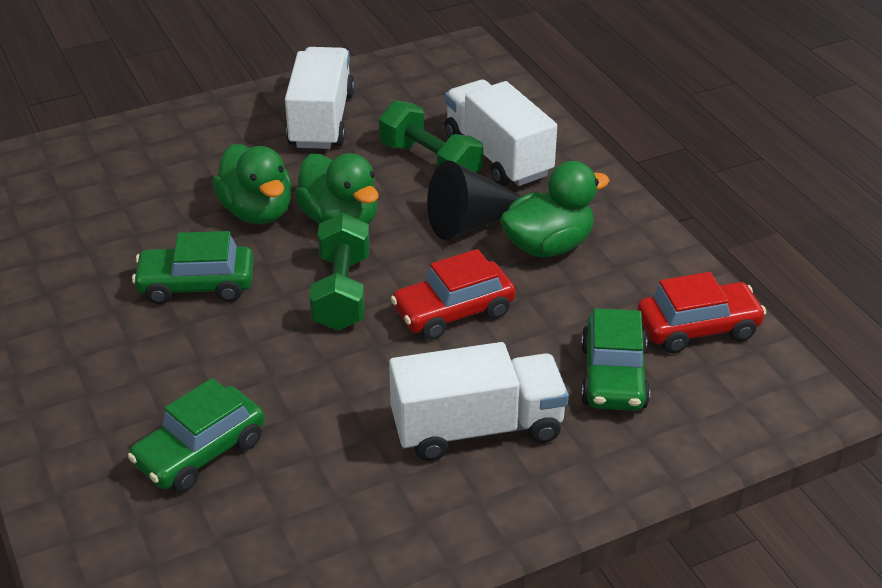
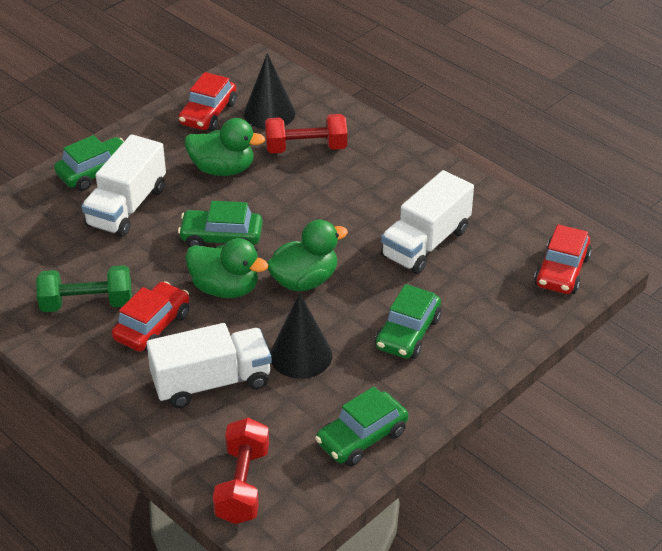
black cone: 1 -> 2
green car: 3 -> 4
green dumbbell: 2 -> 1
red car: 2 -> 3
red dumbbell: 0 -> 2

